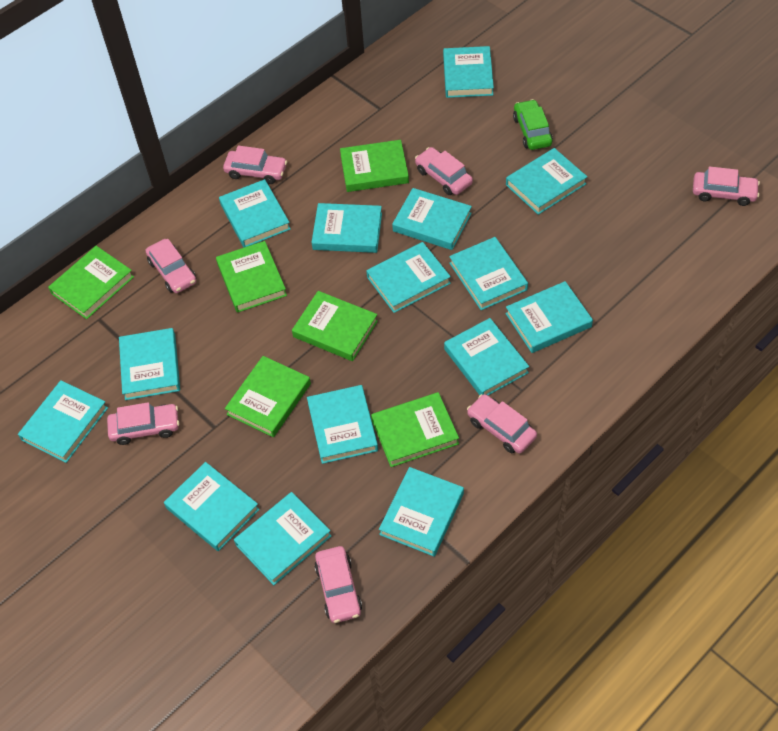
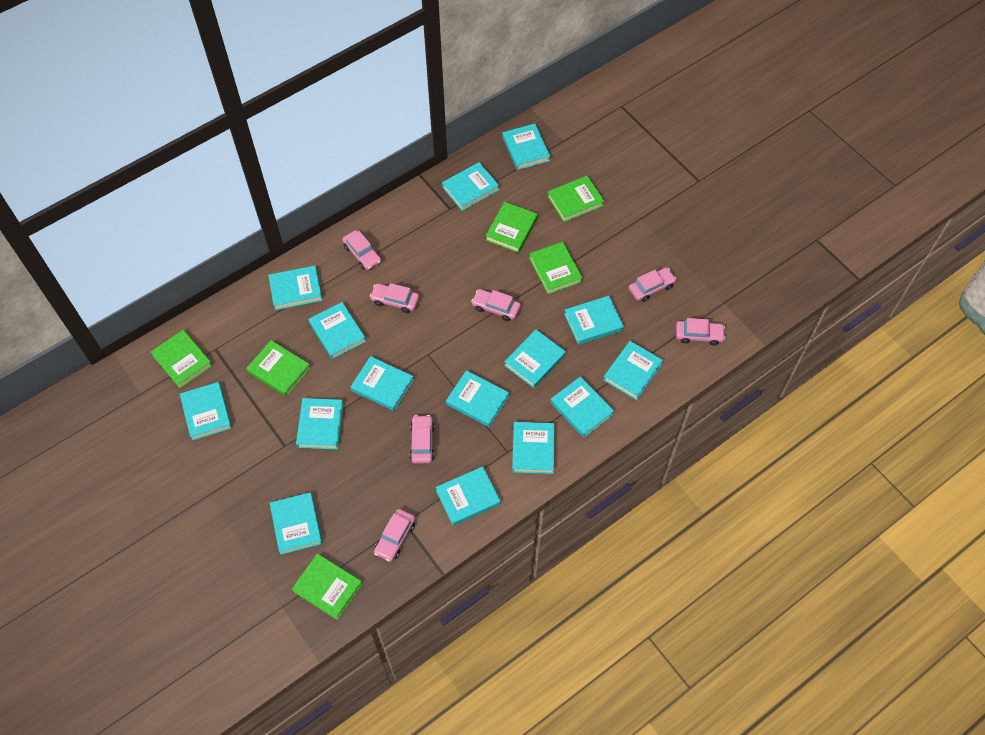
green car: 1 -> 0

